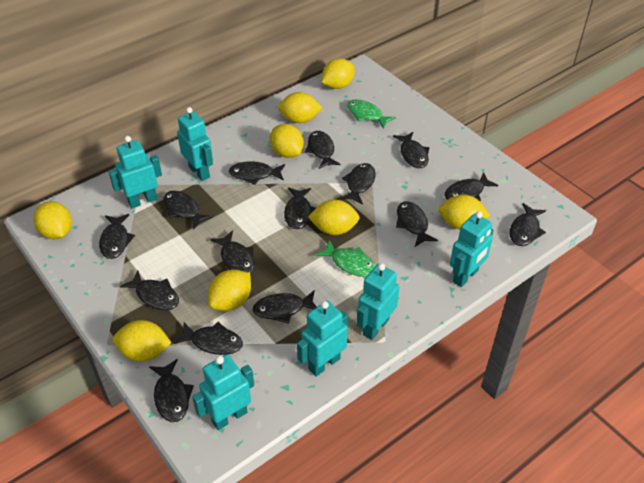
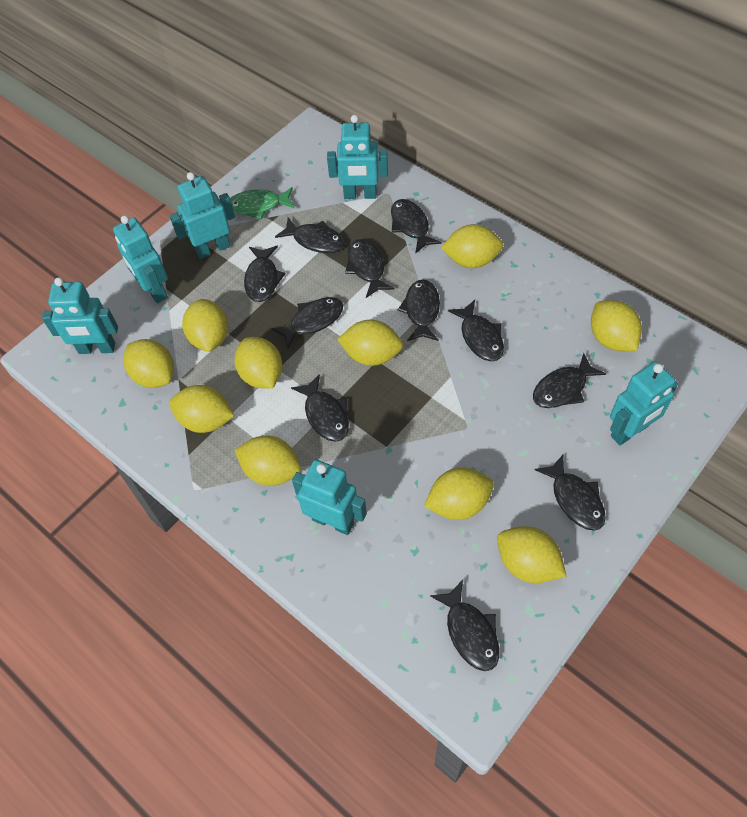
black fish: 15 -> 11
green fish: 2 -> 1
yellow lemon: 8 -> 10

